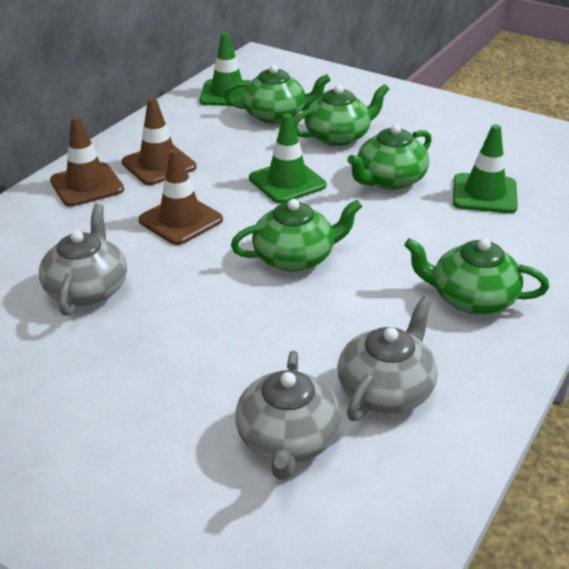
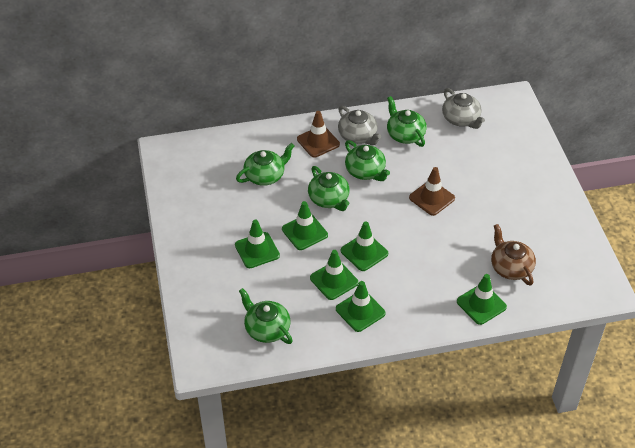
brown teapot: 0 -> 1
brown traffic cone: 3 -> 2
green traffic cone: 3 -> 6
grey teapot: 3 -> 2

